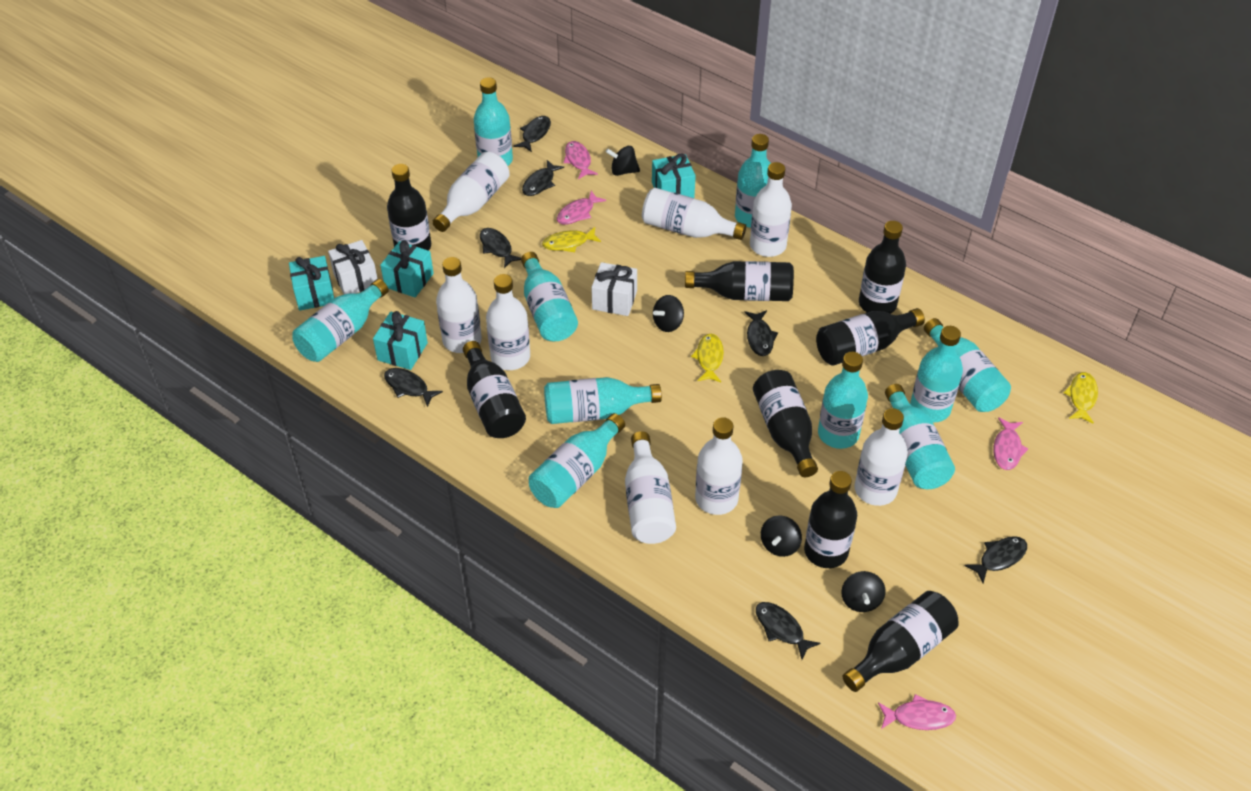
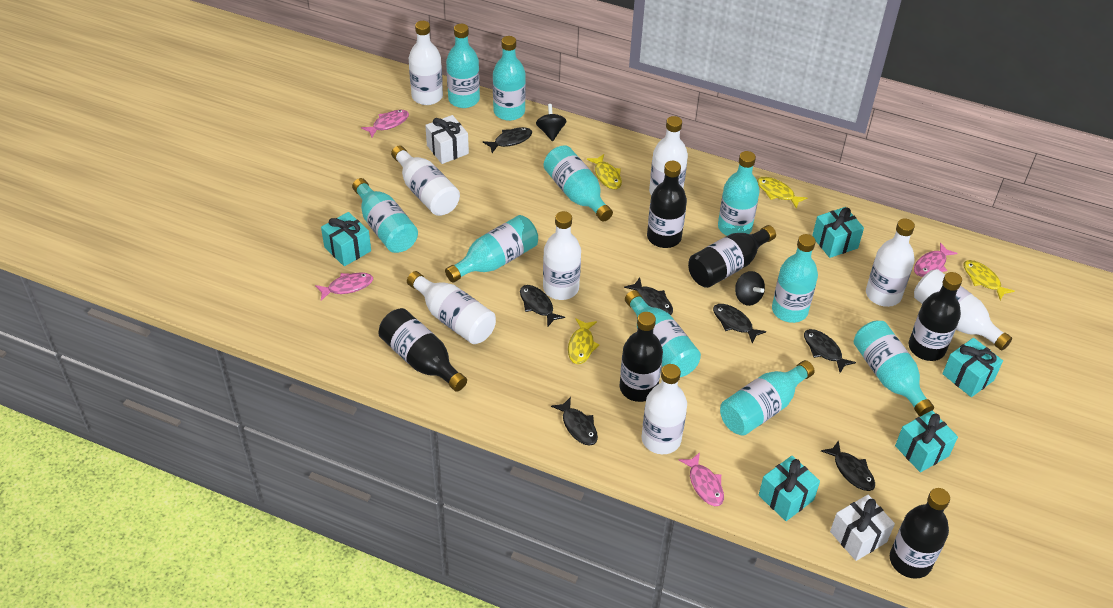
black bottle: 8 -> 6
black spinning top: 4 -> 2
turquoise gift: 4 -> 5
yellow fish: 3 -> 4

